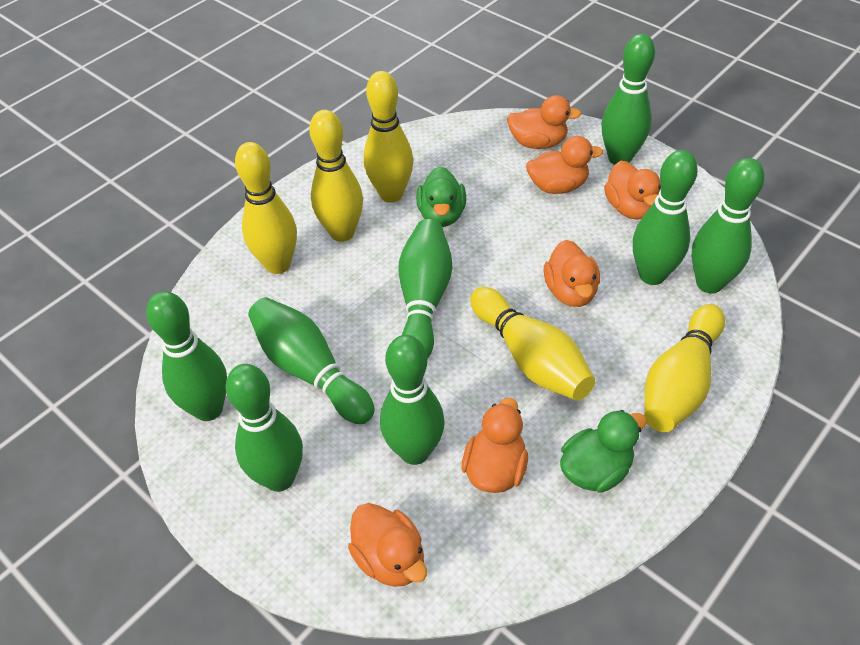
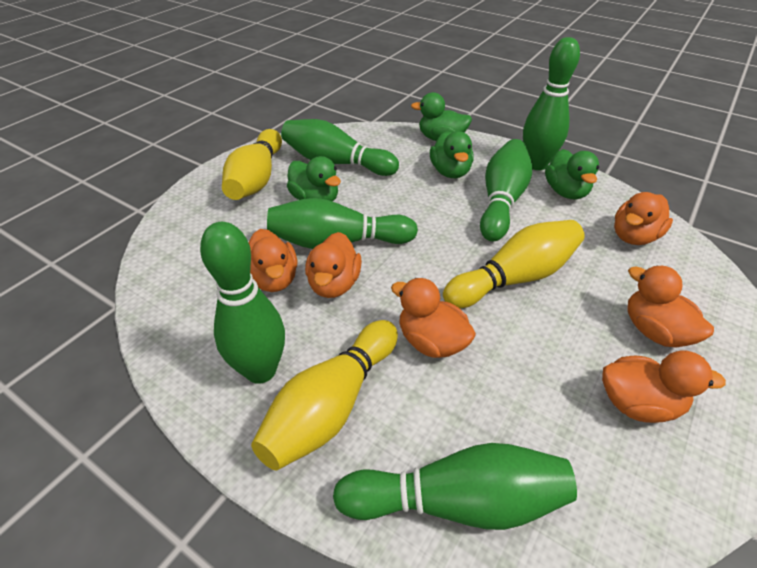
green bowling pin: 8 -> 6
green duck: 2 -> 4
yellow bowling pin: 5 -> 3

